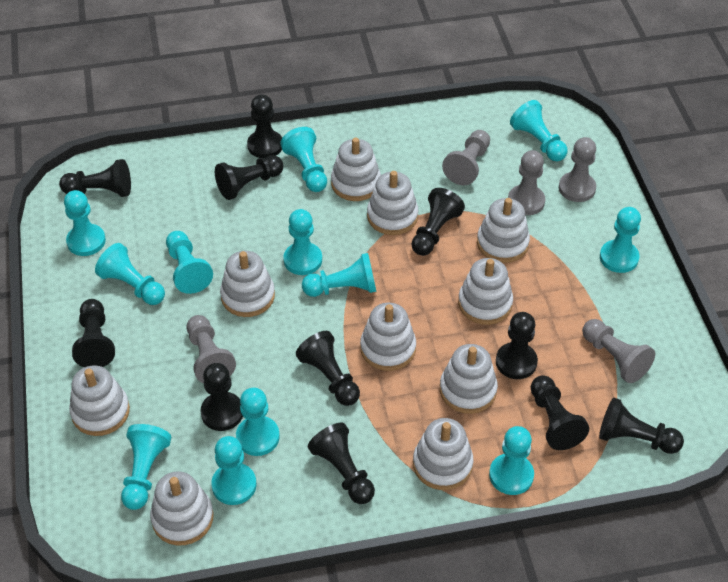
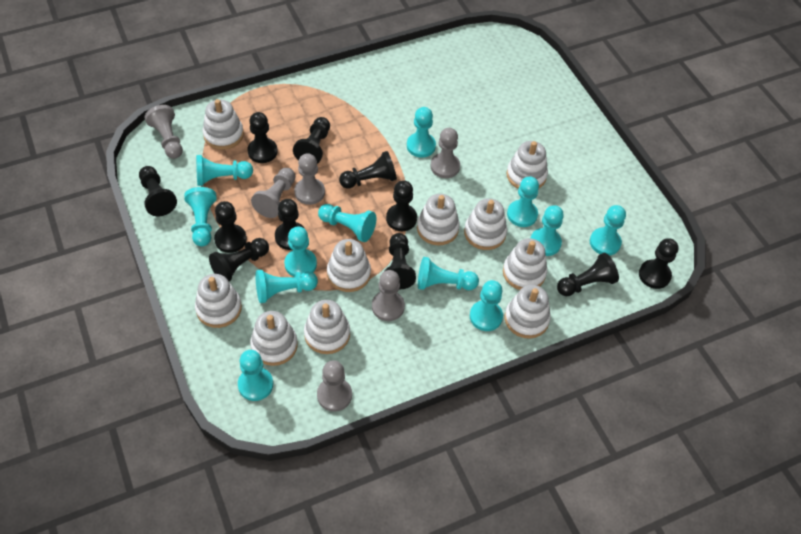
grey pawn: 5 -> 6

